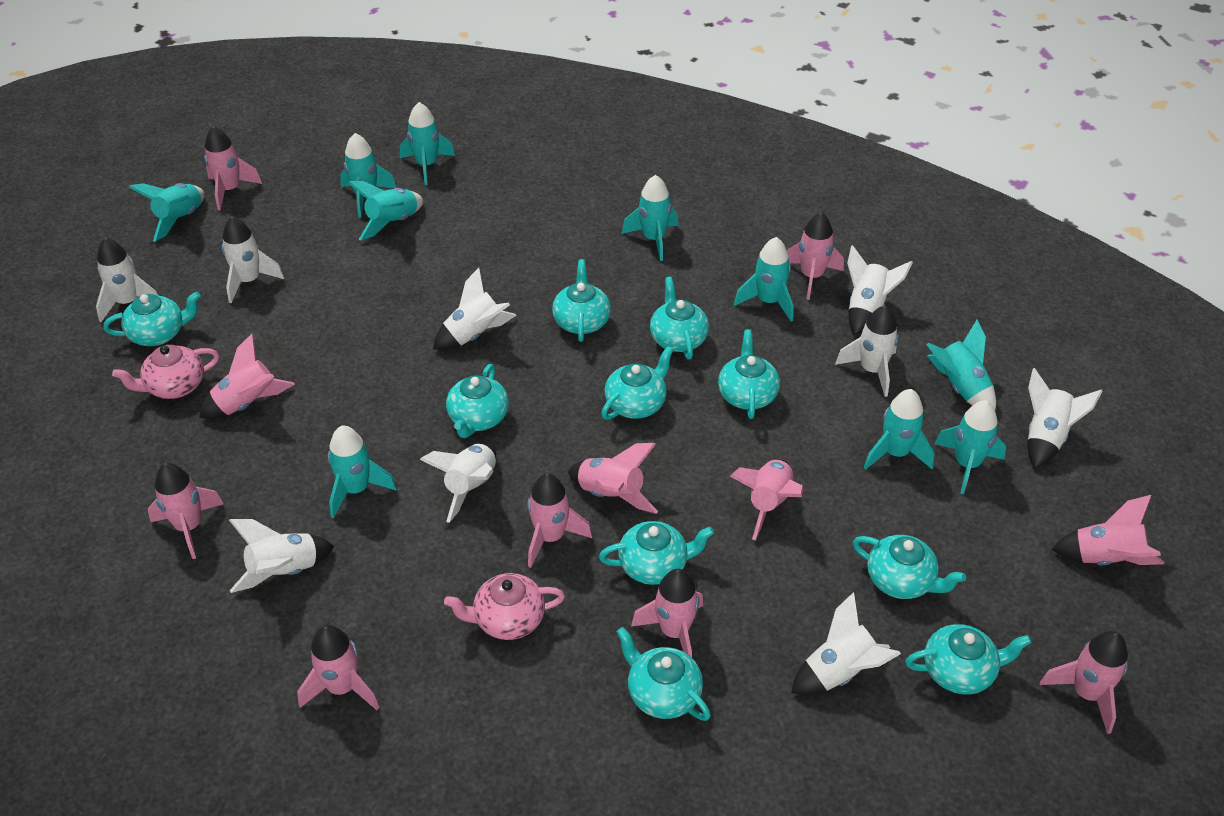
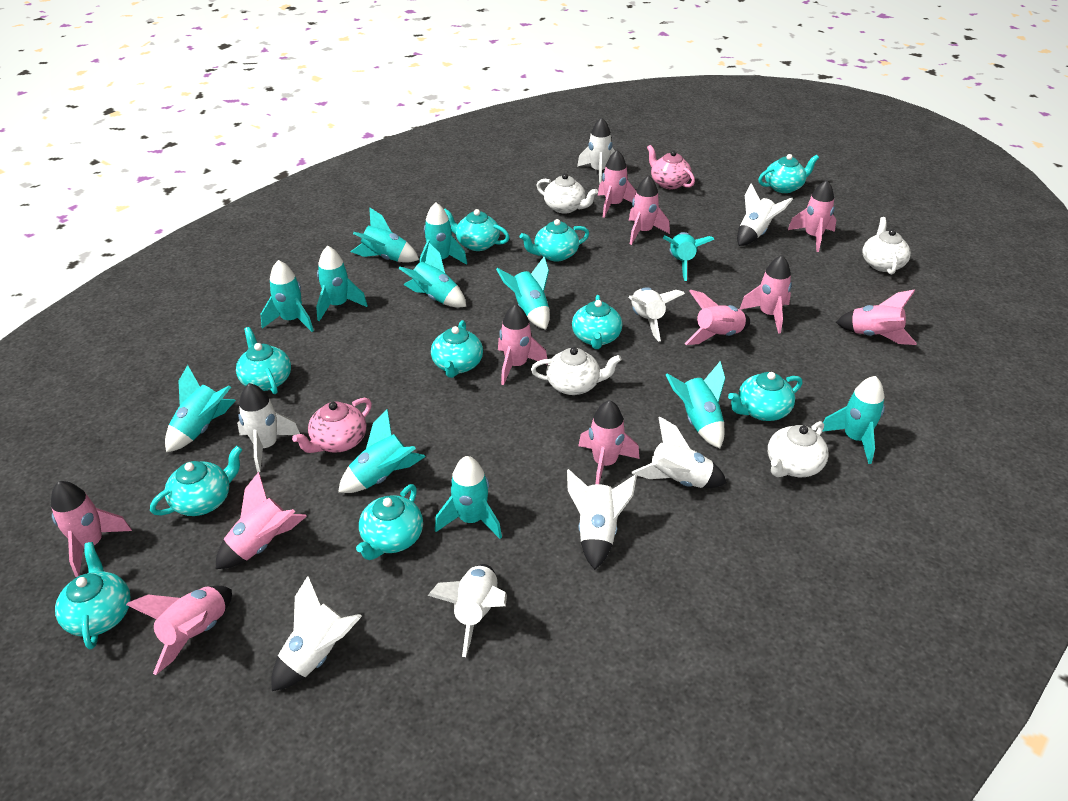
turquoise rocket: 10 -> 12
white rocket: 9 -> 8
white teapot: 0 -> 4

